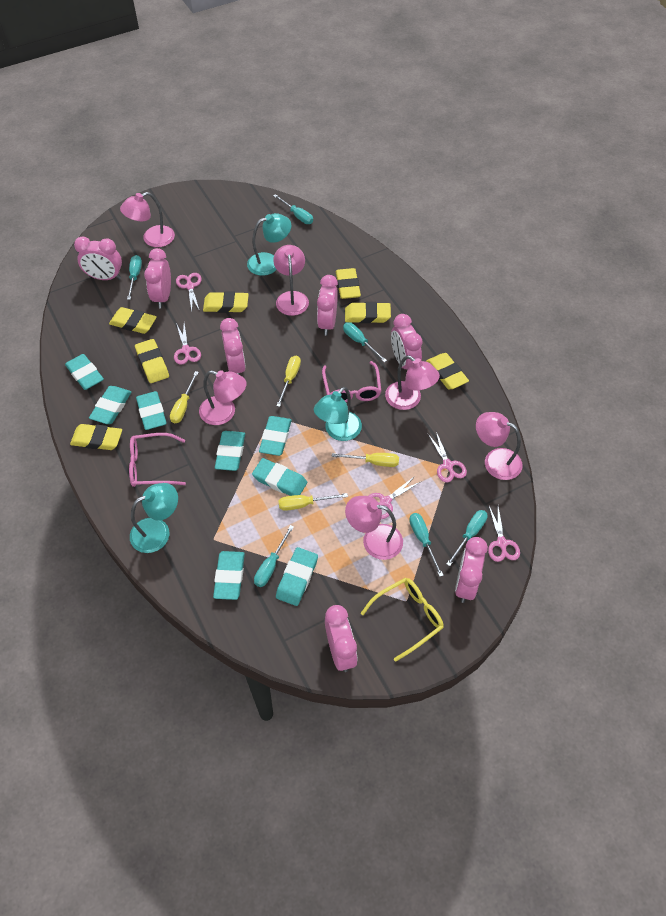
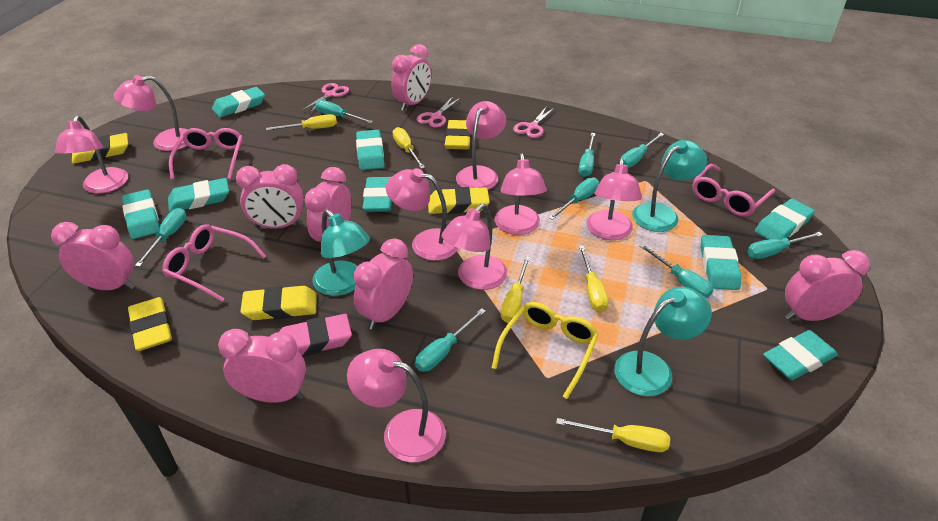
pink eraser: 0 -> 1
pink glasses: 2 -> 3
pink lamp: 6 -> 8
pink scissors: 5 -> 3
turquoise screwdriver: 6 -> 8
yellow eraser: 7 -> 5
yellow screwdriver: 4 -> 5

